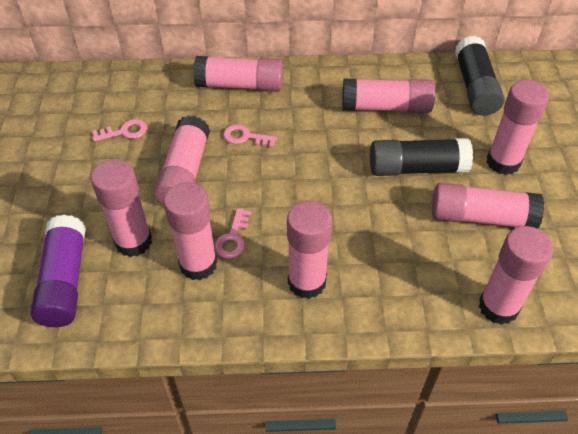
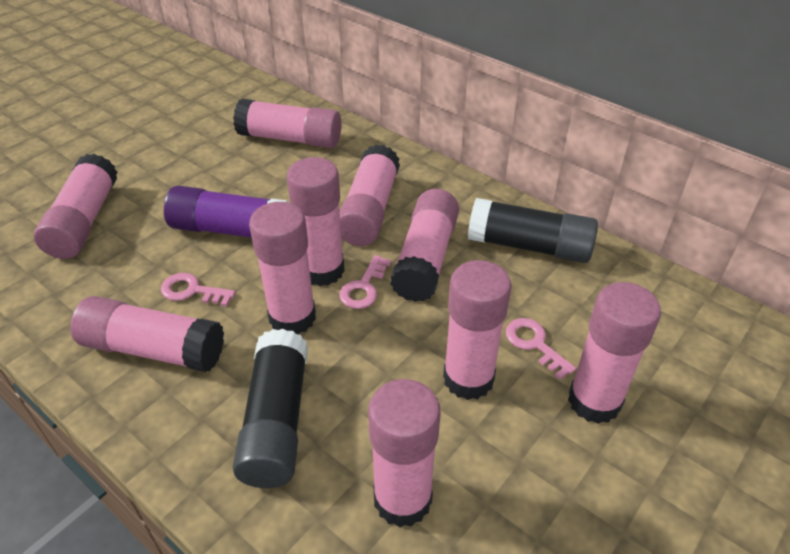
pink glue stick: 9 -> 10

